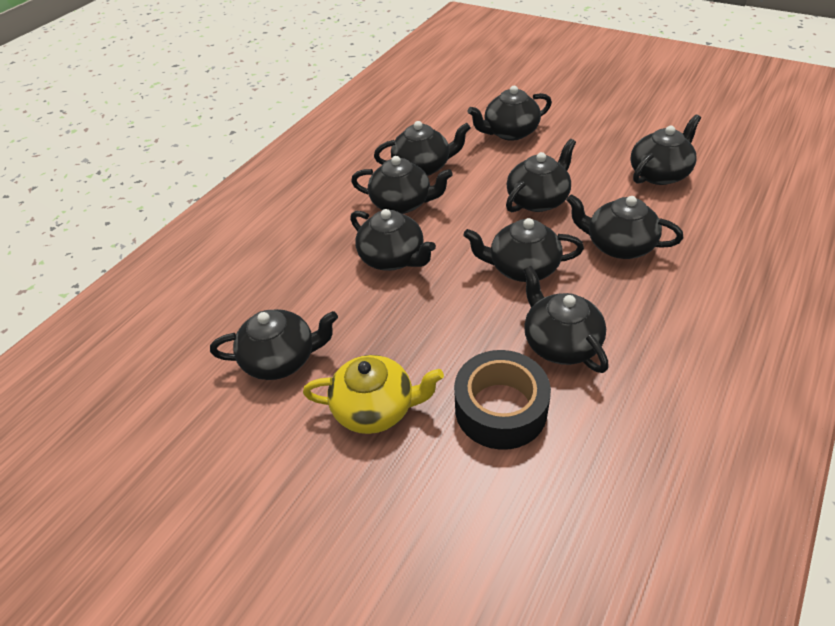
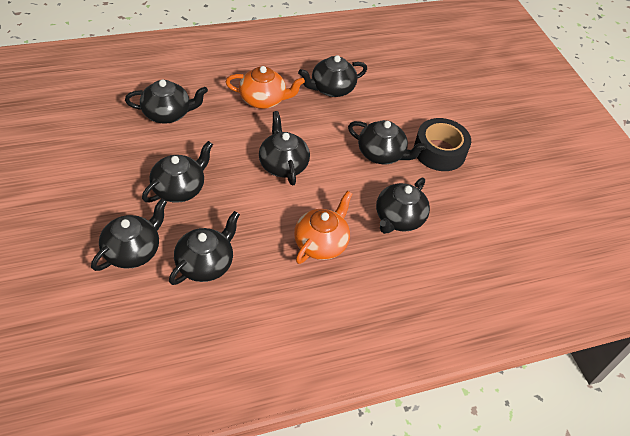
black teapot: 10 -> 8
orange teapot: 0 -> 2
yellow teapot: 1 -> 0

